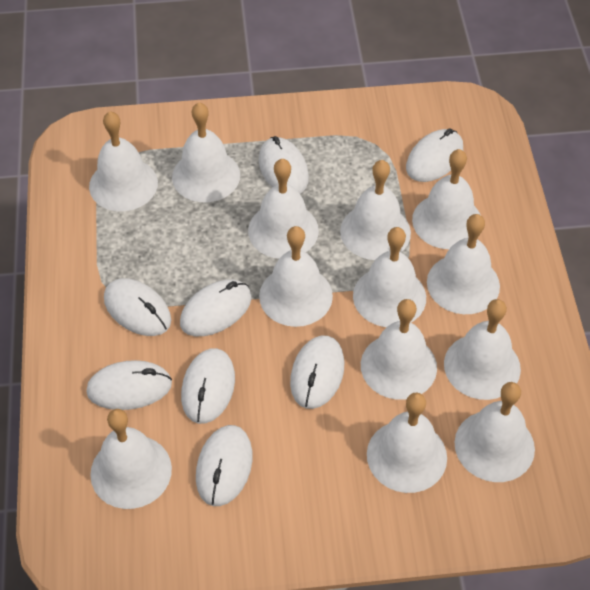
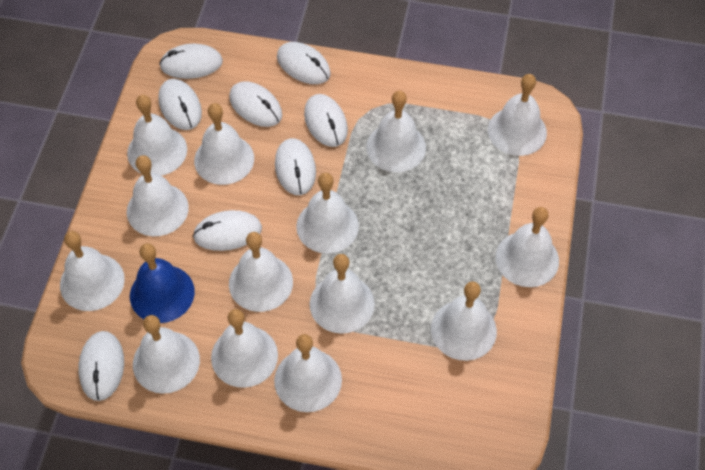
blue bell: 0 -> 1
white bell: 13 -> 14

